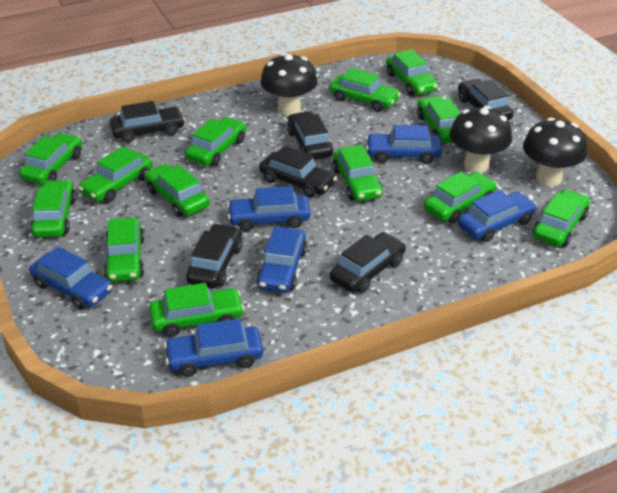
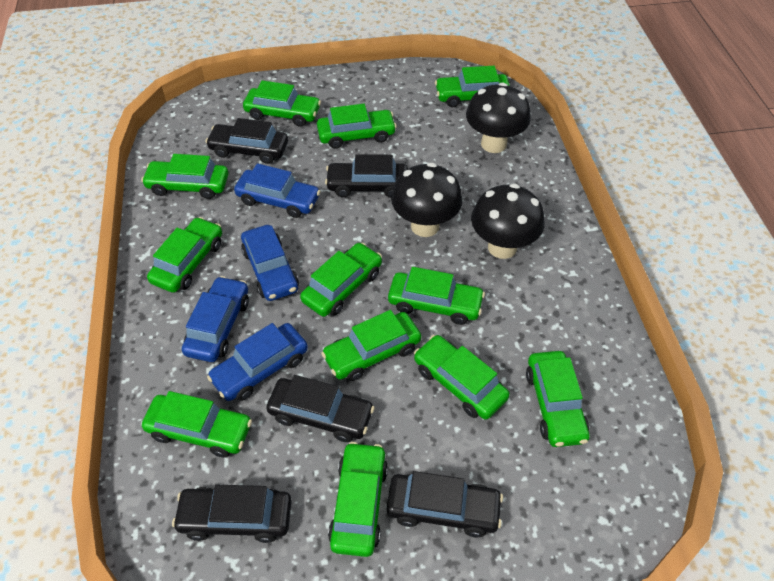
black car: 6 -> 5
blue car: 6 -> 4
green car: 13 -> 12

